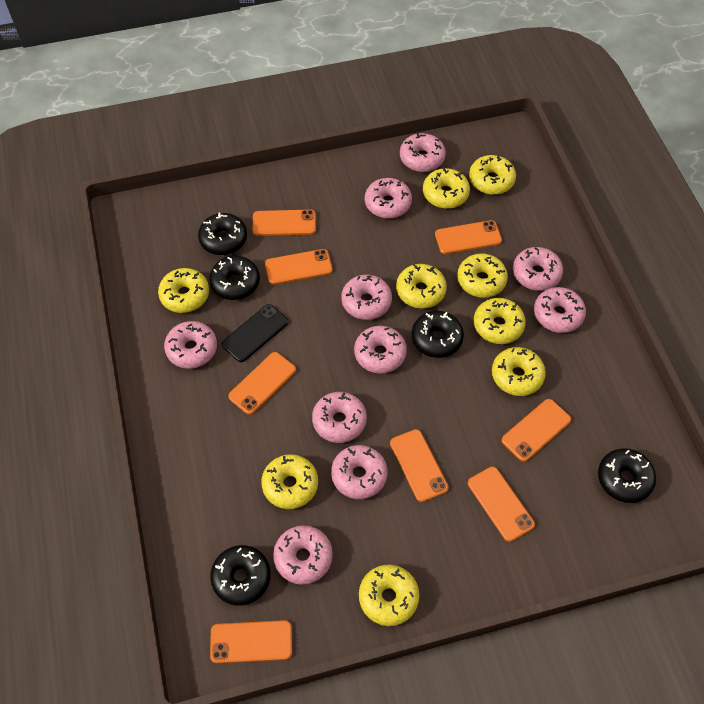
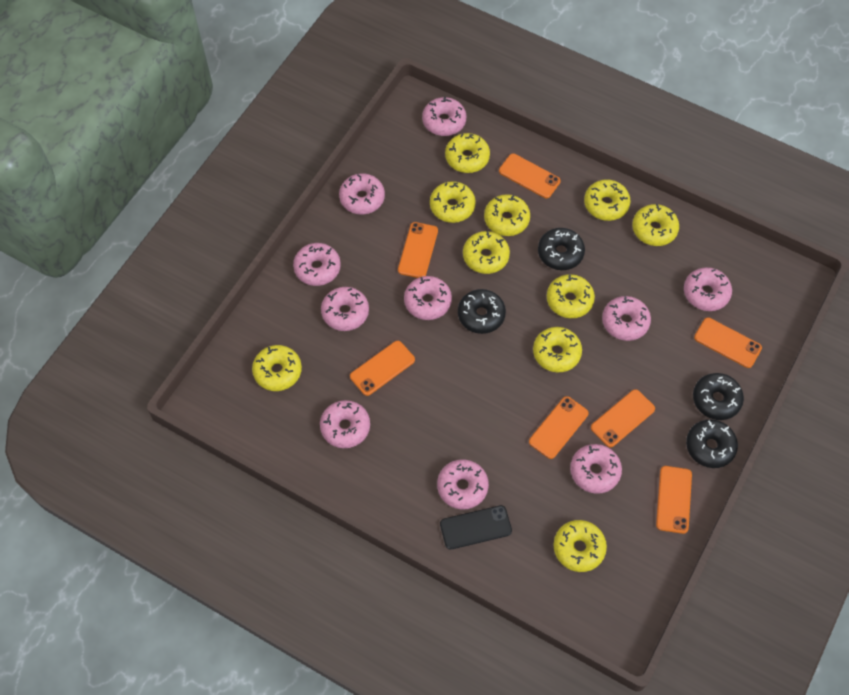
black donut: 5 -> 4
orange phone: 8 -> 7
yellow donut: 9 -> 10

